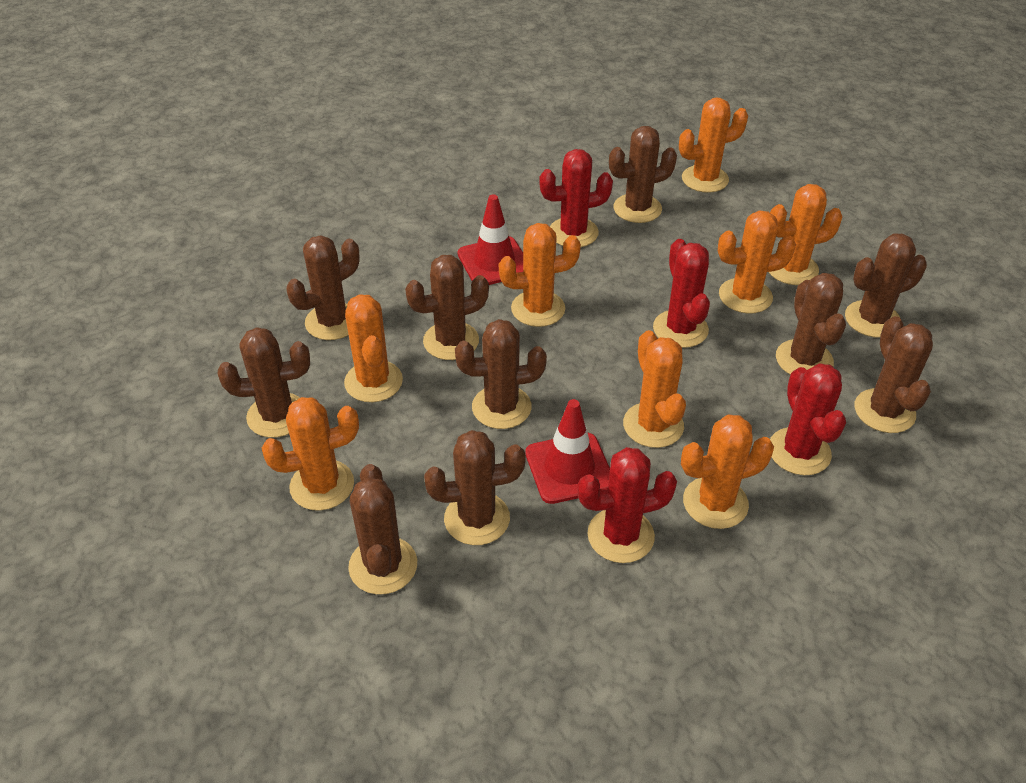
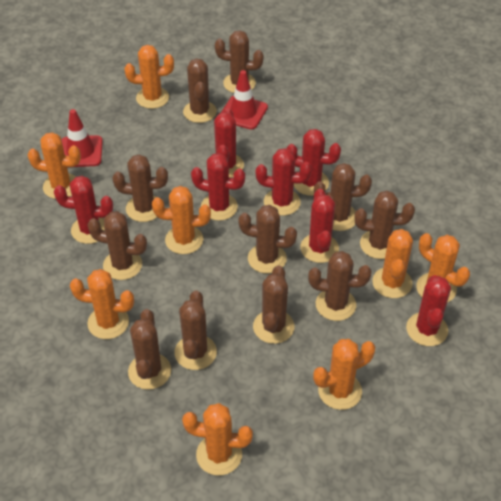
brown cactus: 10 -> 11
red cactus: 4 -> 7

